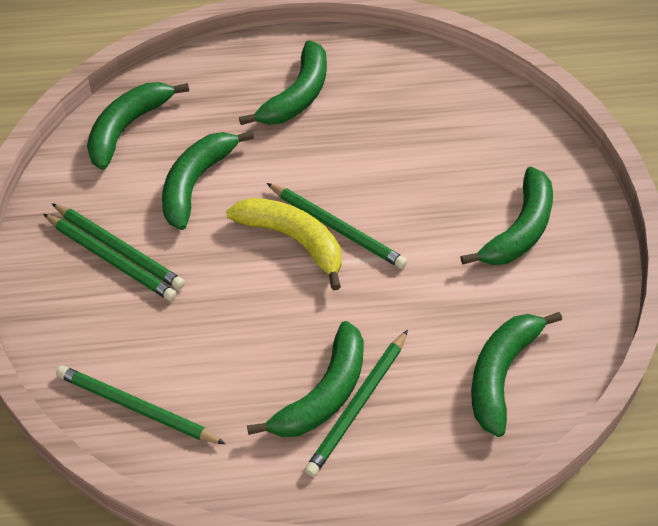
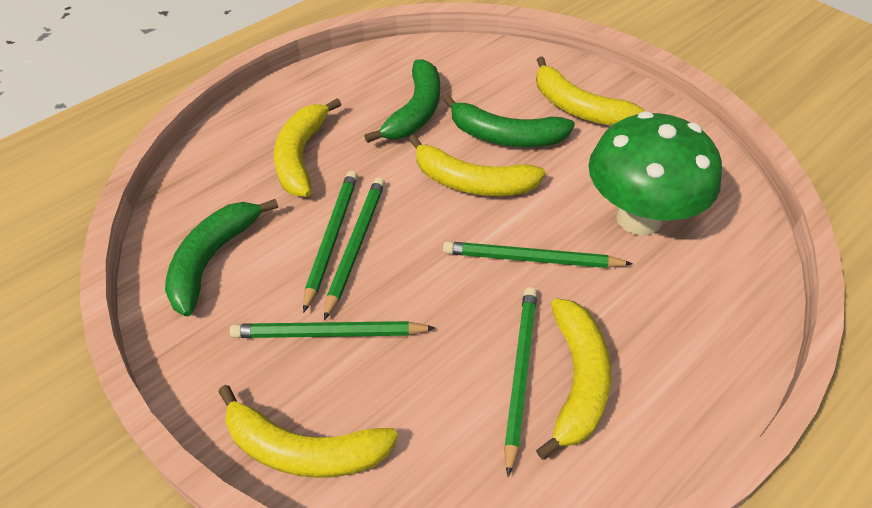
green banana: 6 -> 3
green mushroom: 0 -> 1
yellow banana: 1 -> 5

